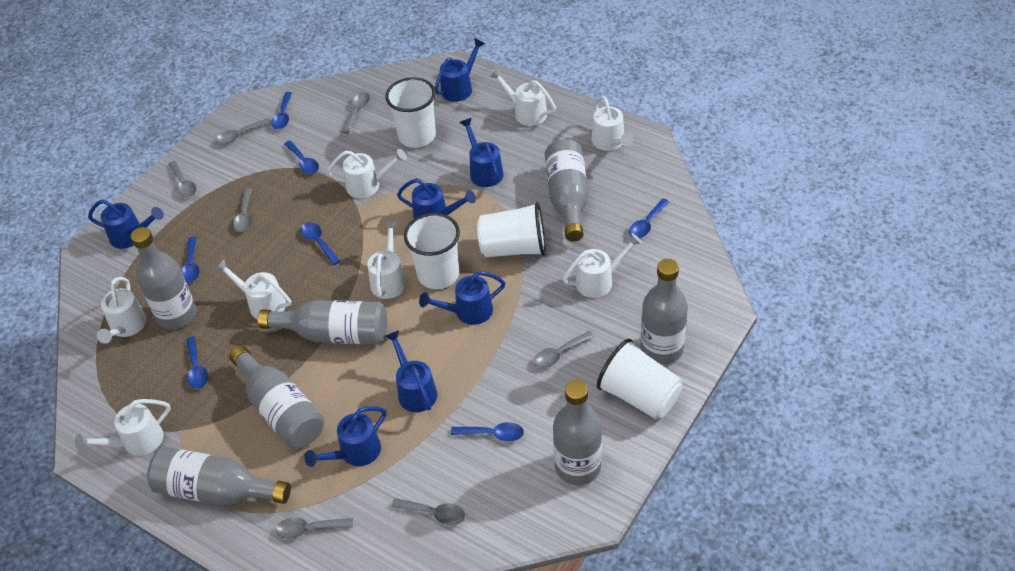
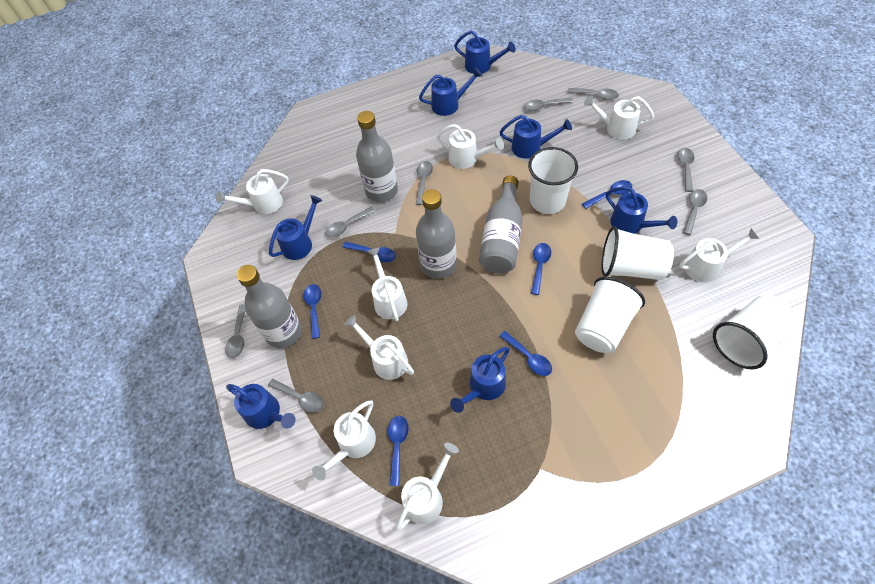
blue spoon: 7 -> 6
grey bottle: 7 -> 4
grey spoon: 7 -> 8

